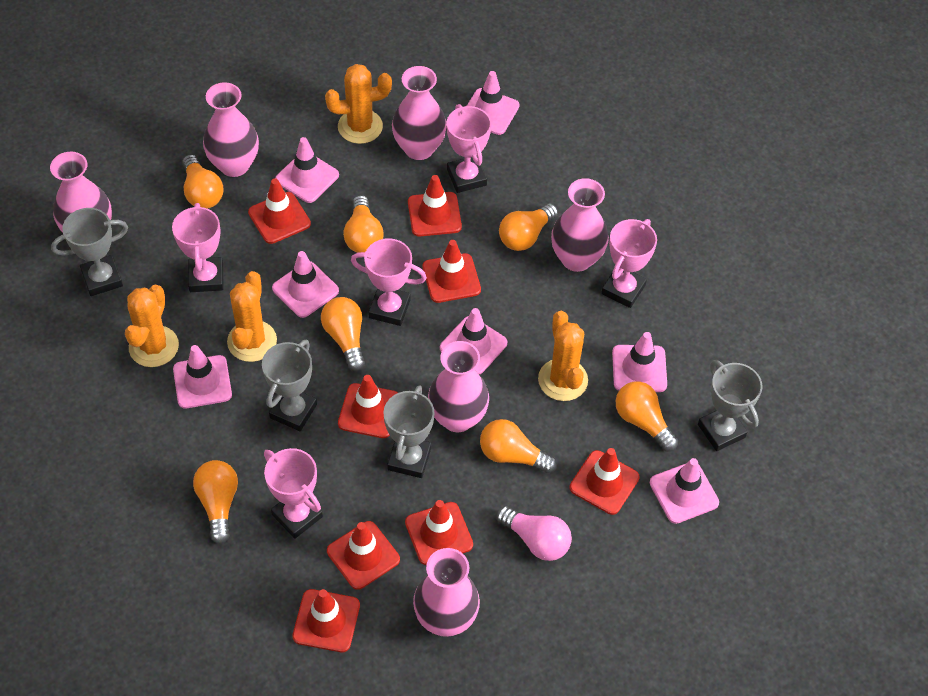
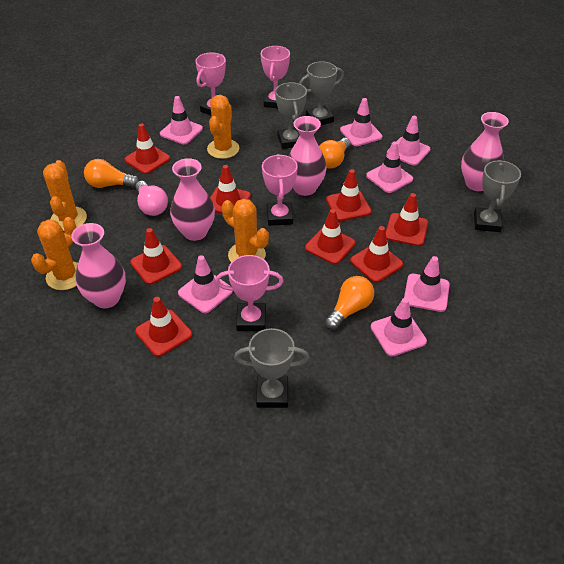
orange light bulb: 7 -> 3
pink trophy: 5 -> 4
pink vase: 6 -> 4

